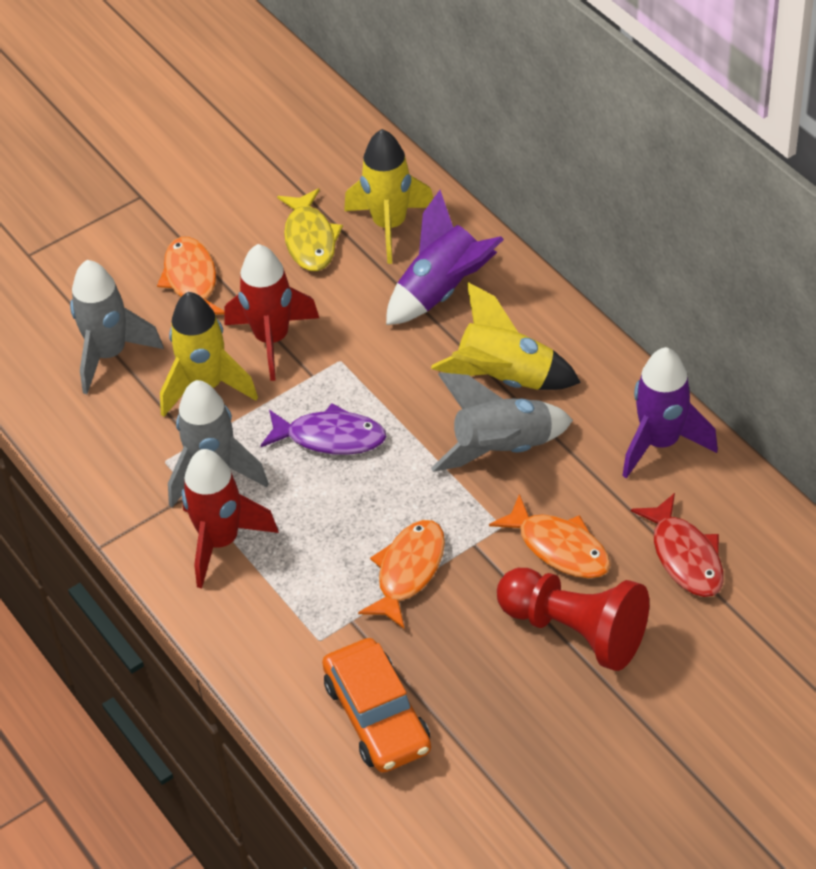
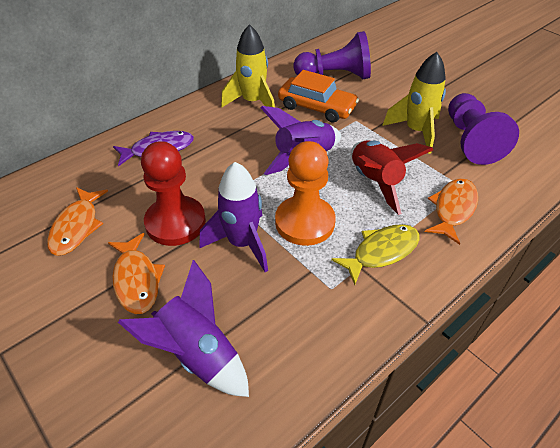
grey rocket: 3 -> 0
orange pawn: 0 -> 1
purple pawn: 0 -> 2
purple rocket: 2 -> 3
red fish: 1 -> 0
red rocket: 2 -> 1
yellow rocket: 3 -> 2

